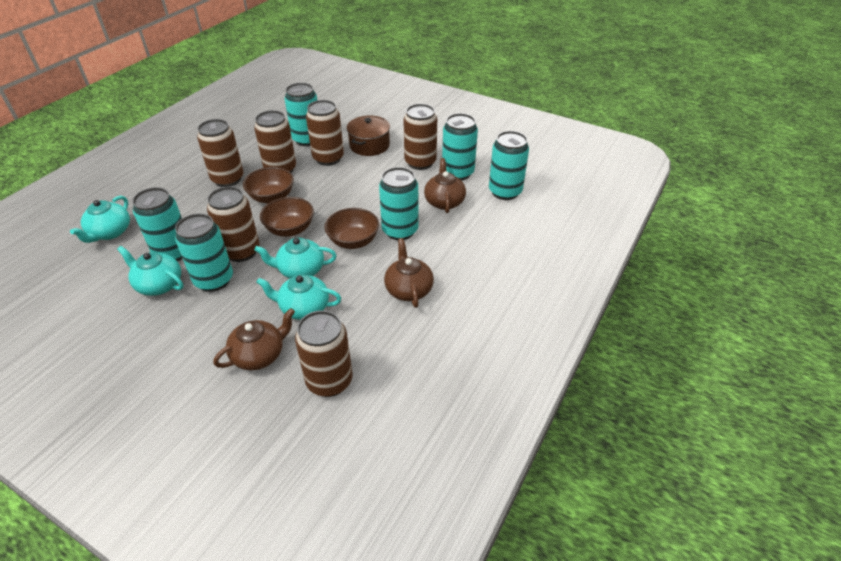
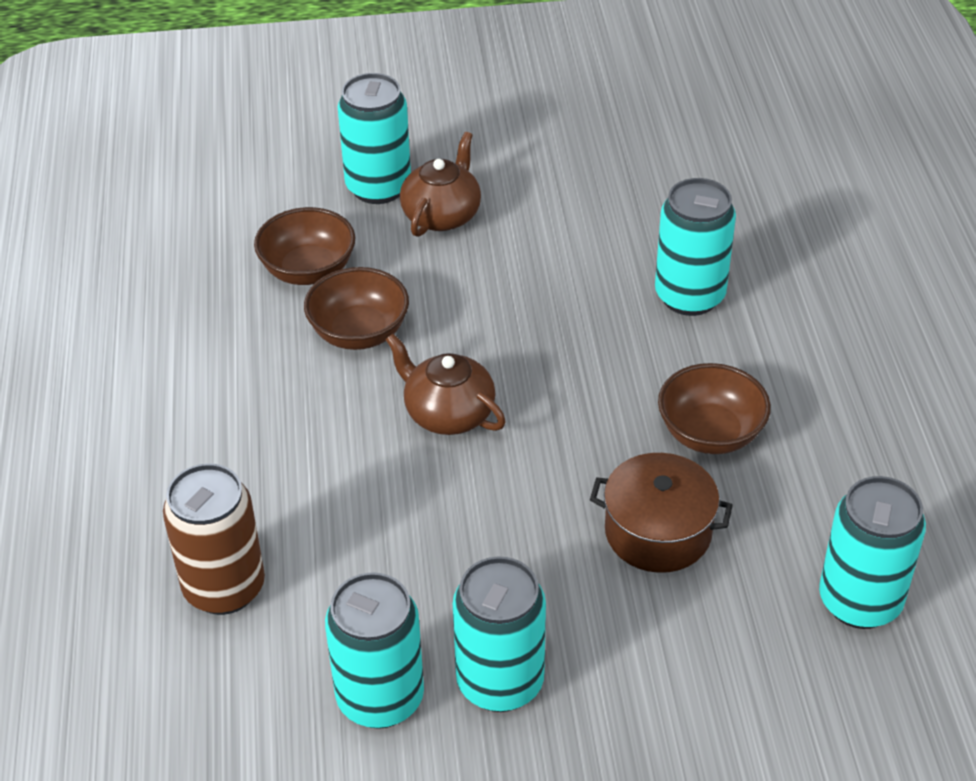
brown can: 6 -> 1
brown teapot: 3 -> 2
turquoise can: 6 -> 5
turquoise teapot: 4 -> 0

